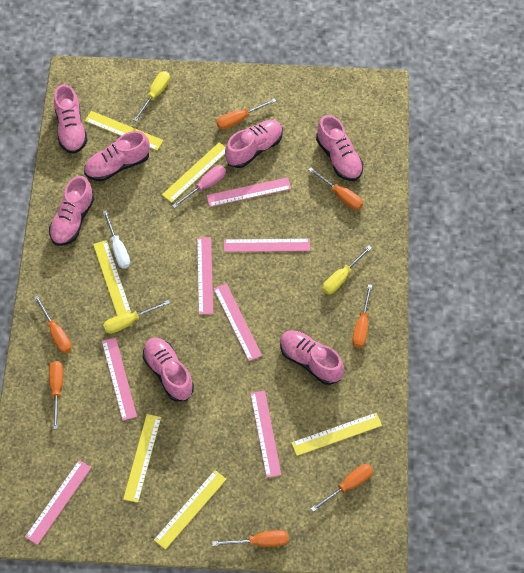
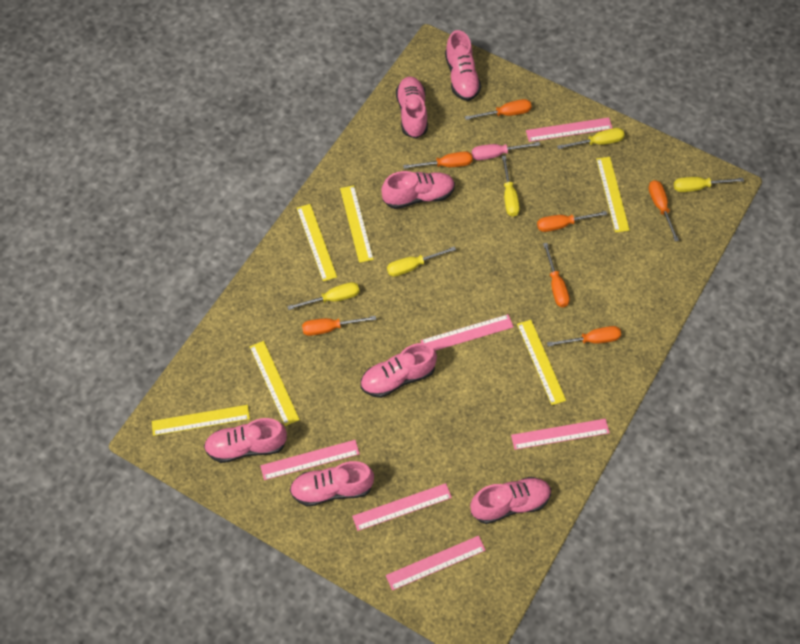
pink ruler: 7 -> 6
white screwdriver: 1 -> 0
yellow screwdriver: 3 -> 5

